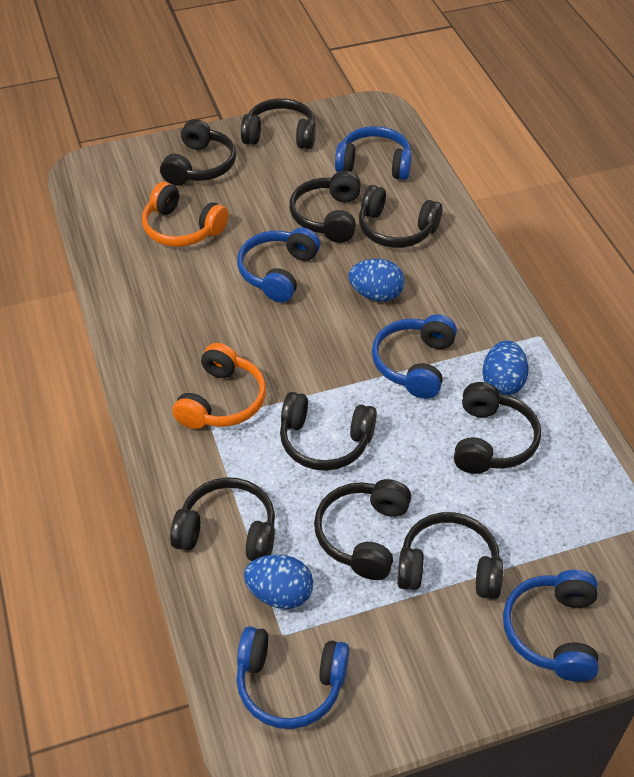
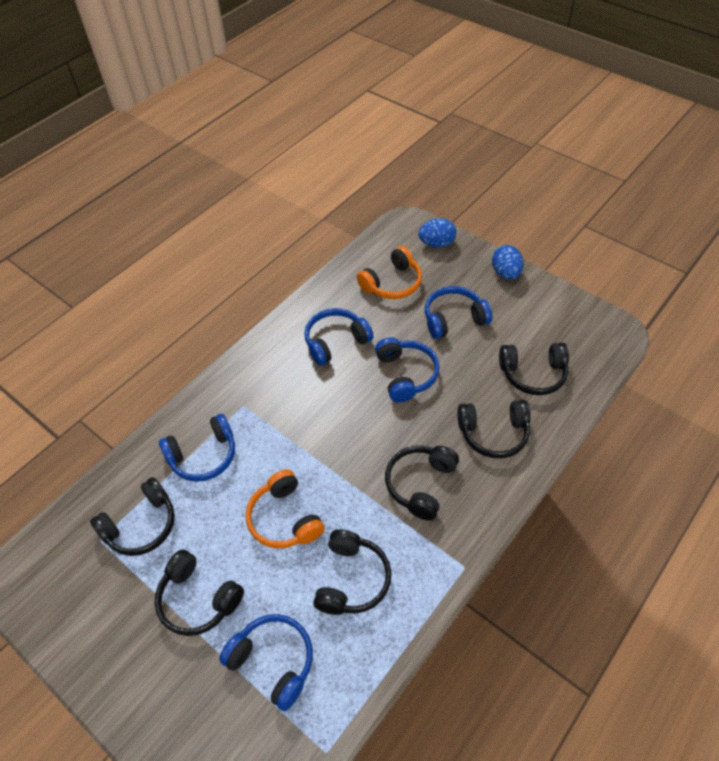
black headphones: 9 -> 6
blue egg: 3 -> 2

